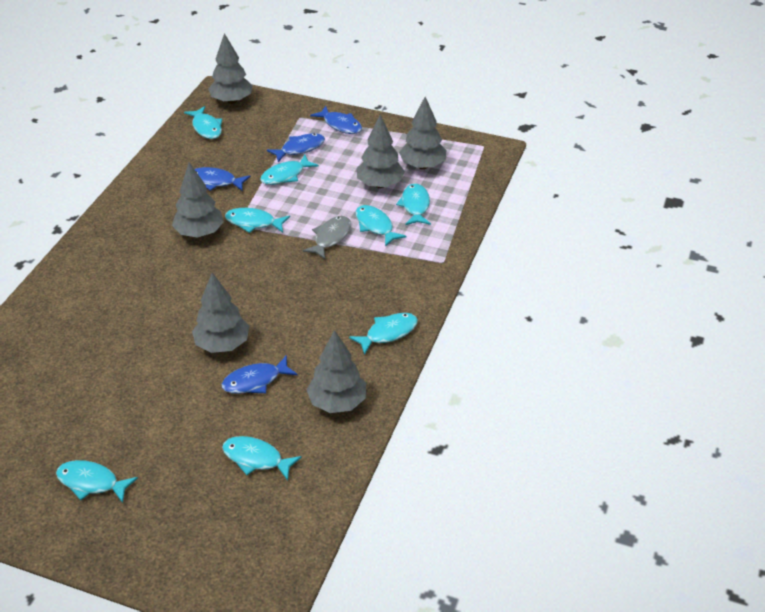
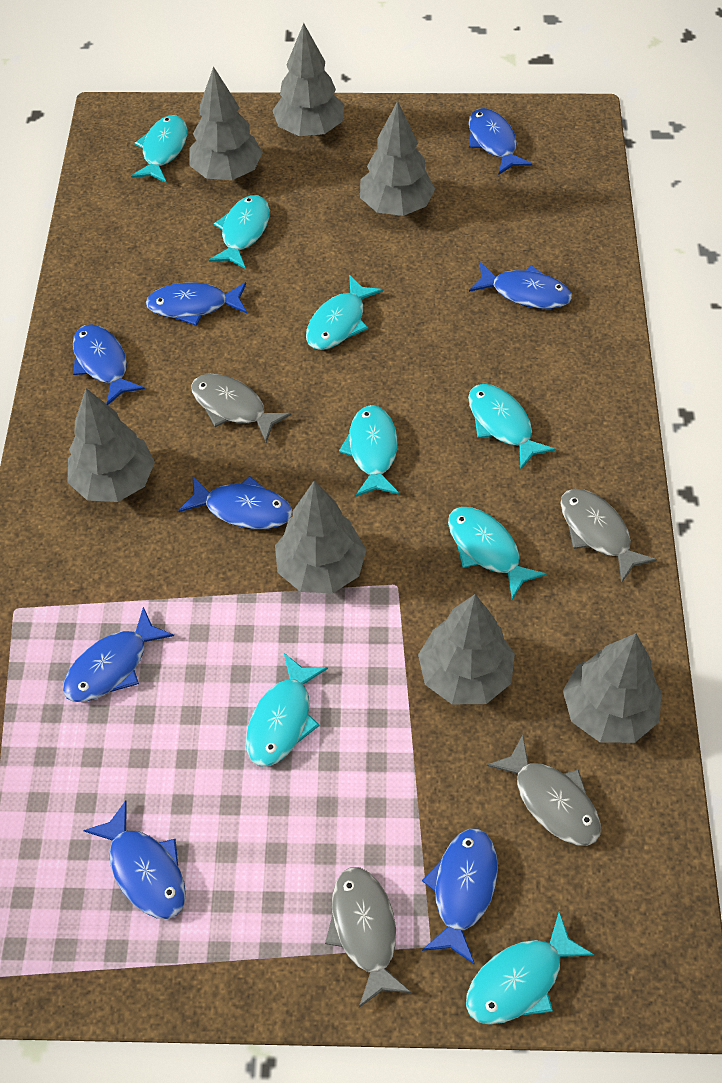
blue fish: 4 -> 8
grey fish: 1 -> 4
grey tree: 6 -> 7

